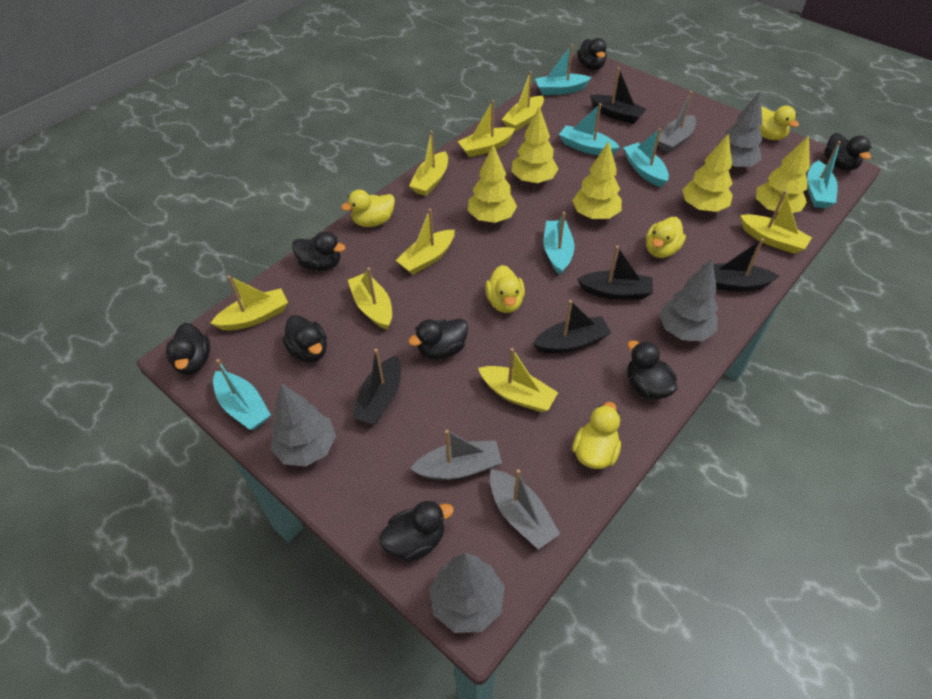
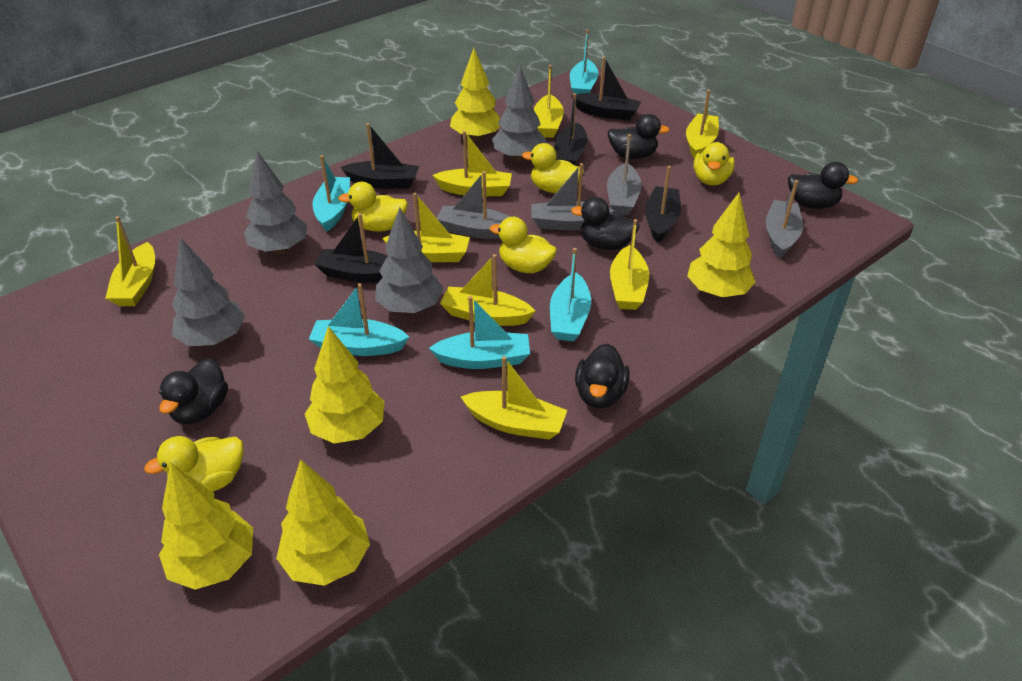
black duck: 8 -> 5
grey boat: 3 -> 4
turquoise boat: 6 -> 5

